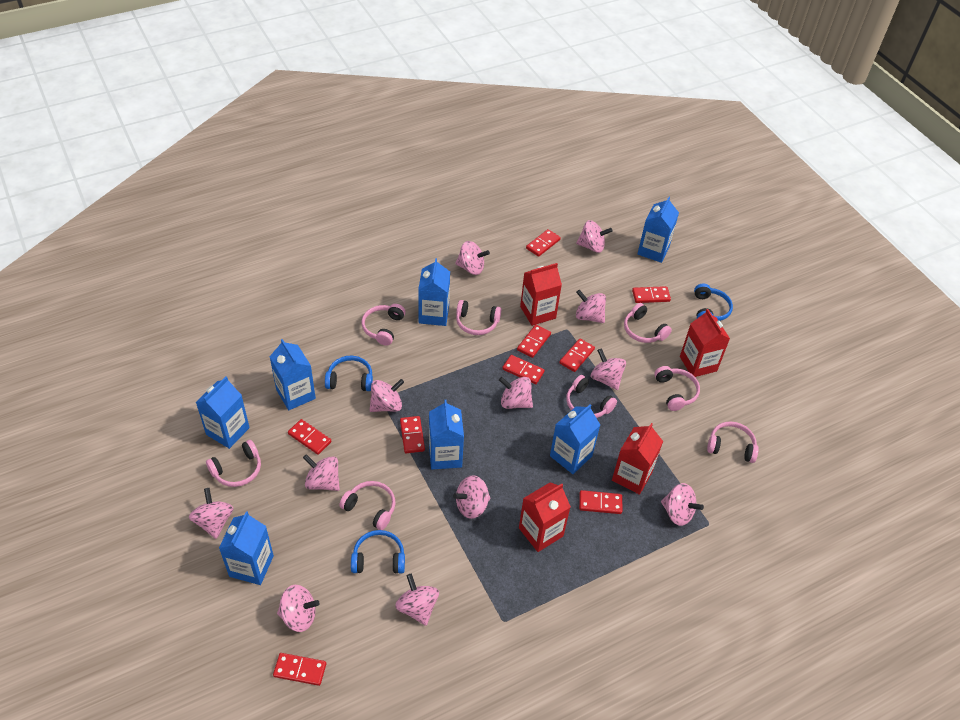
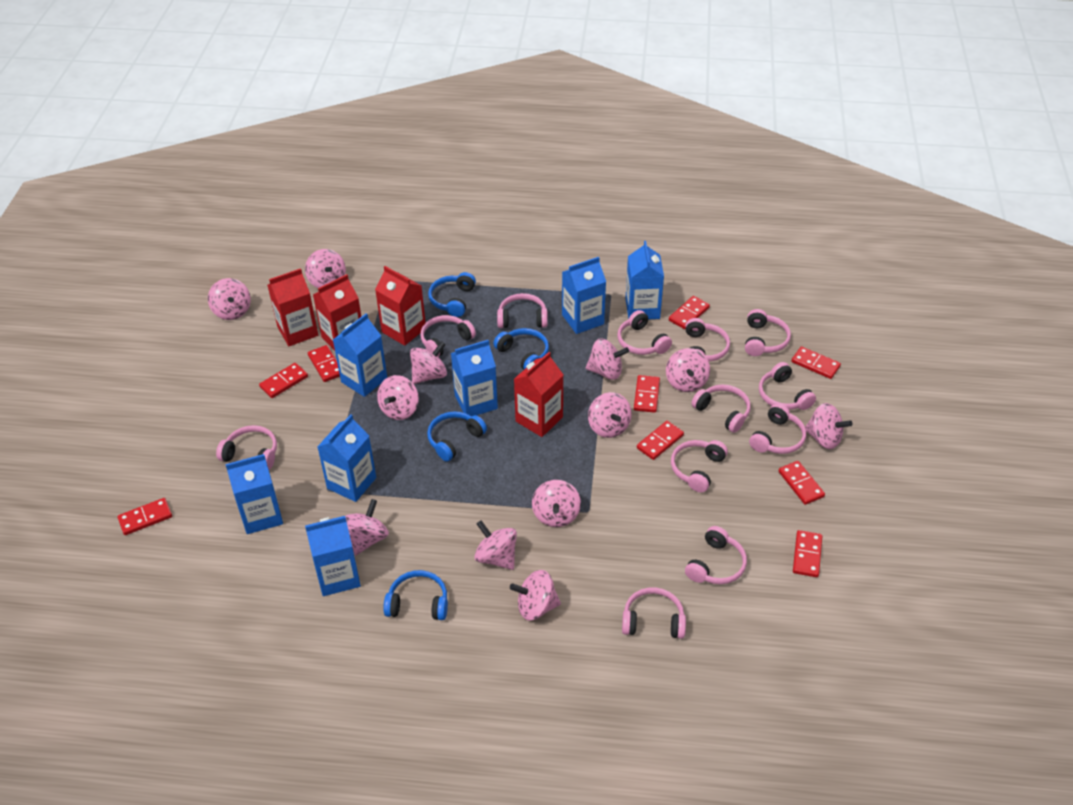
blue headphones: 3 -> 4
pink headphones: 8 -> 12

